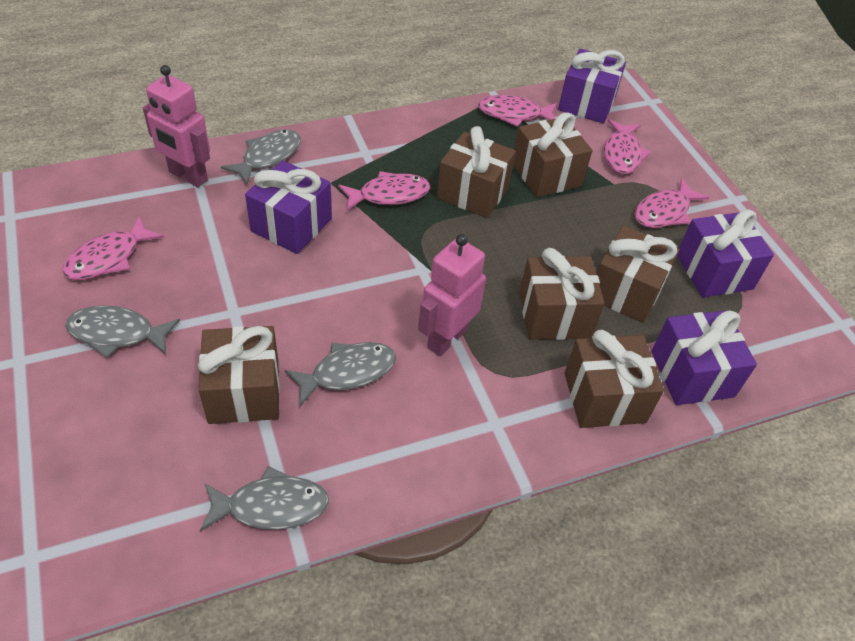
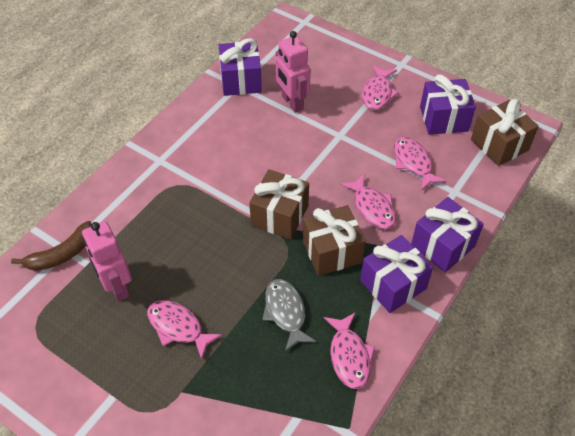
brown banana: 0 -> 1
brown gift: 6 -> 3
grey fish: 4 -> 1

